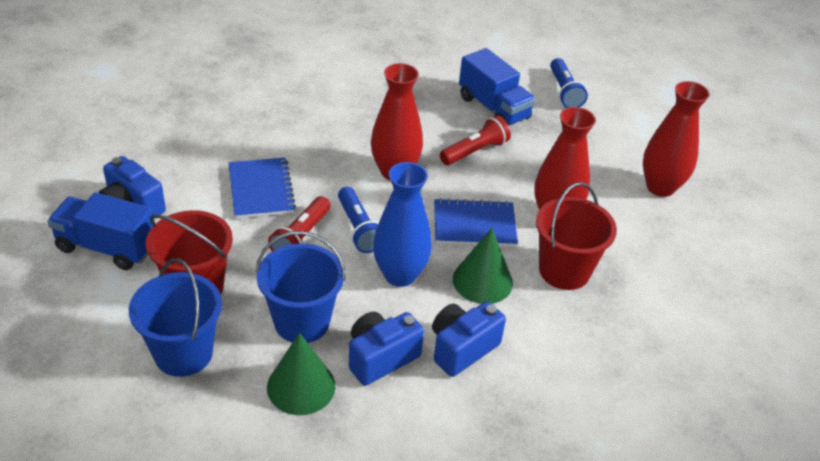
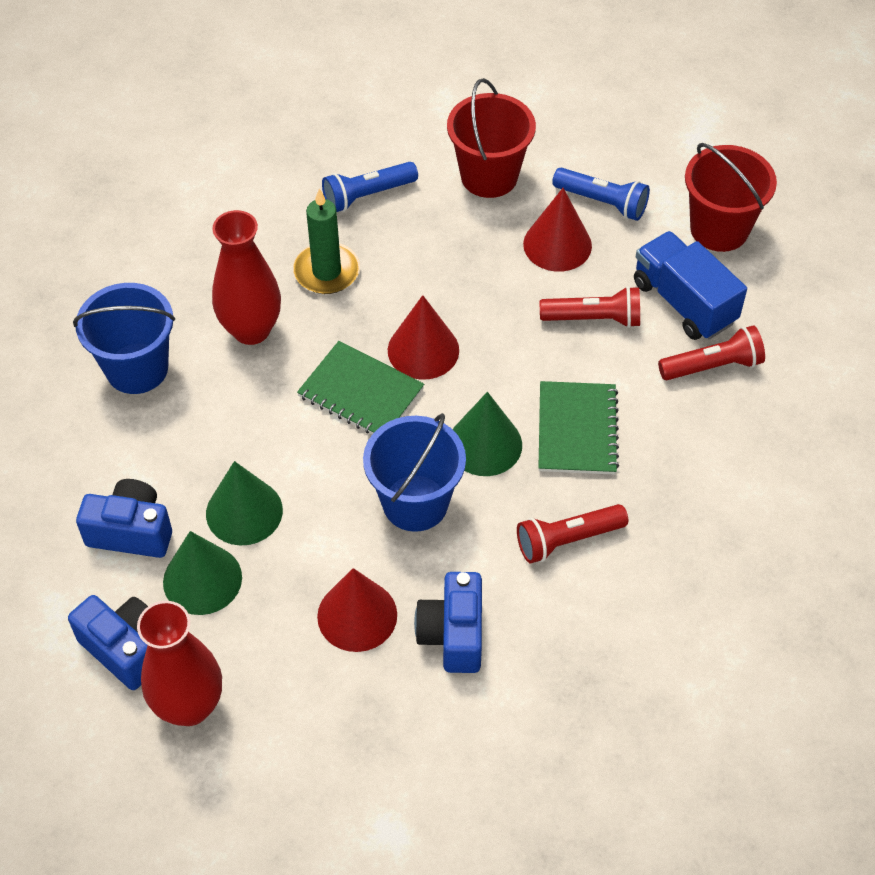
blue notebook: 2 -> 0
blue truck: 2 -> 1
blue vase: 1 -> 0
green candle: 0 -> 1
green cone: 2 -> 3
green notebook: 0 -> 2
red cone: 0 -> 3
red flashlight: 2 -> 3
red vase: 3 -> 2

